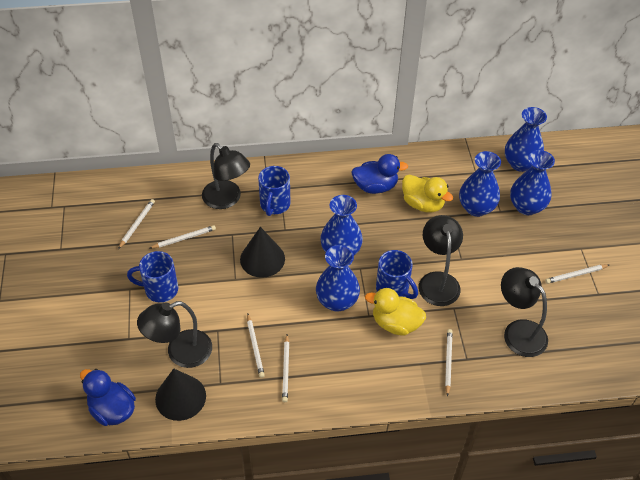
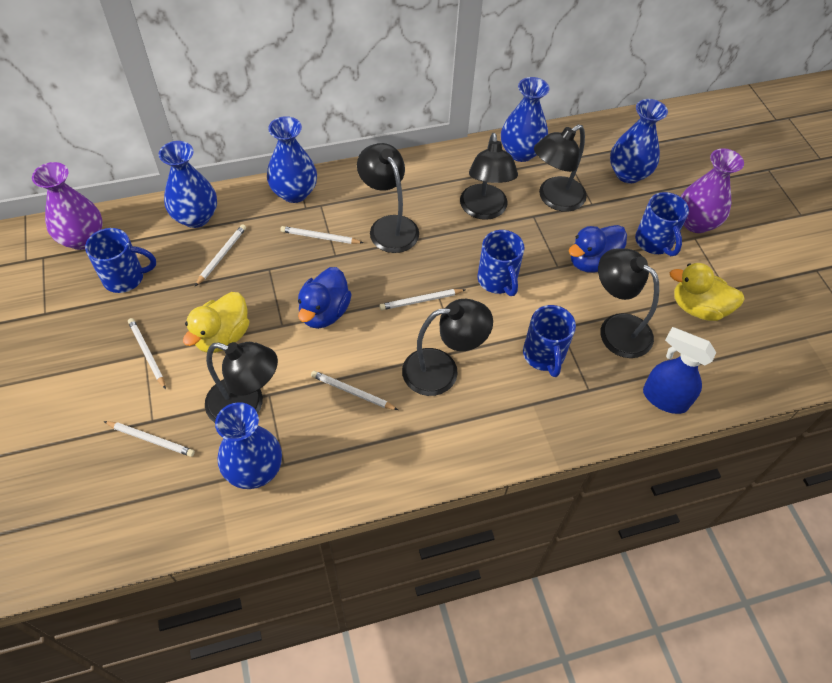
black cone: 2 -> 0
black lamp: 4 -> 6
blue mug: 3 -> 4
blue spray bottle: 0 -> 1
purple vase: 0 -> 2

